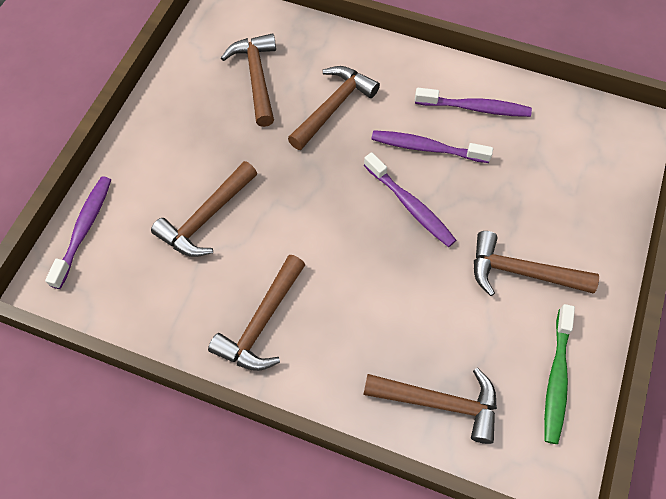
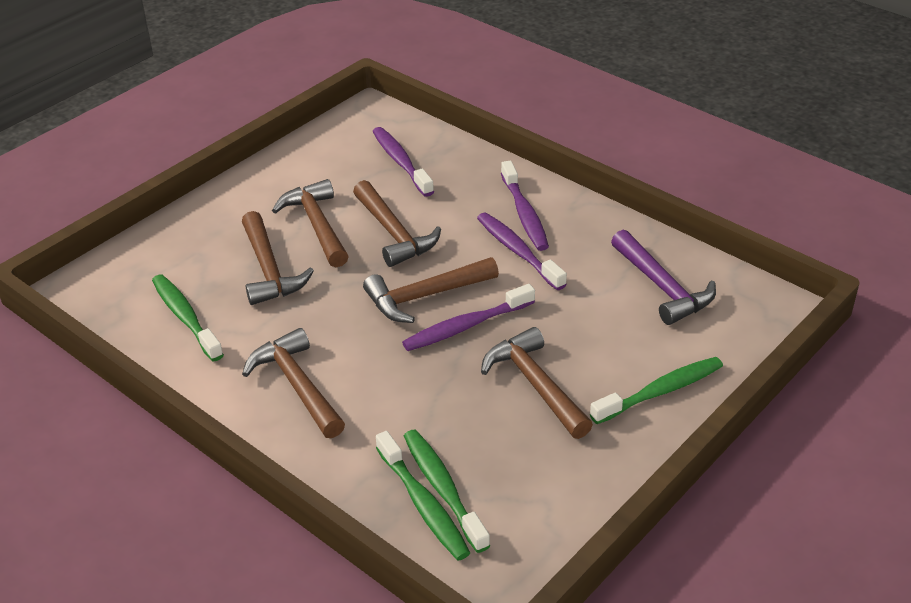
green toothbrush: 1 -> 4
purple hammer: 0 -> 1

